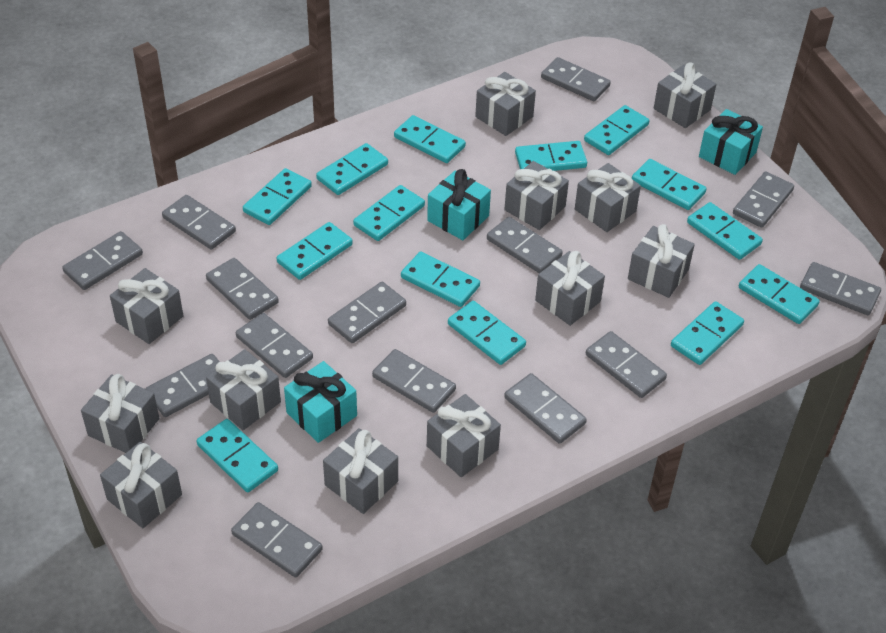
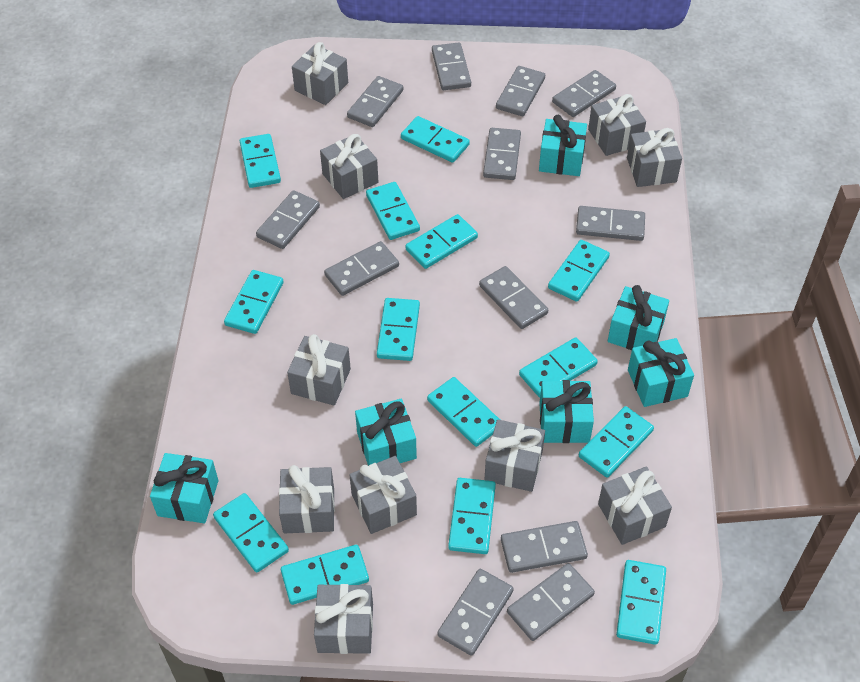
grey domino: 14 -> 12
grey gift: 12 -> 10
turquoise gift: 3 -> 6

